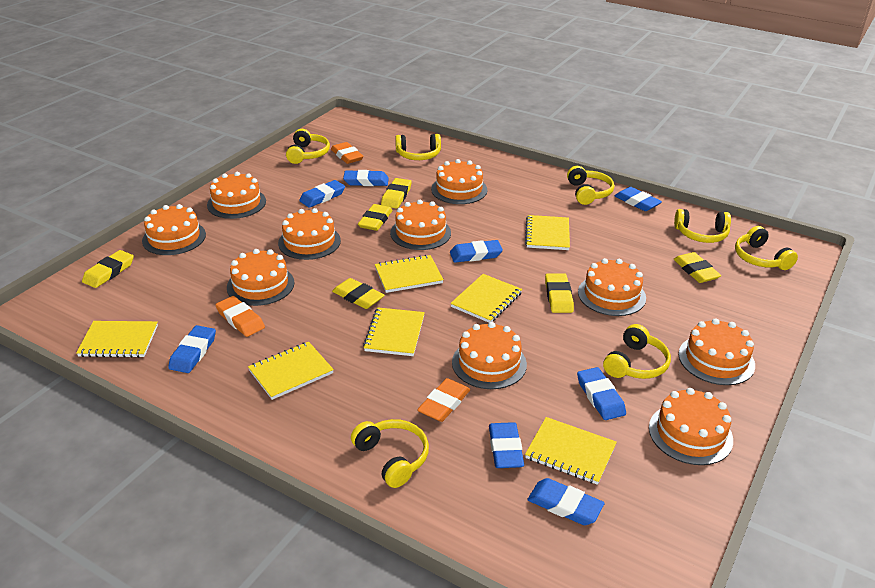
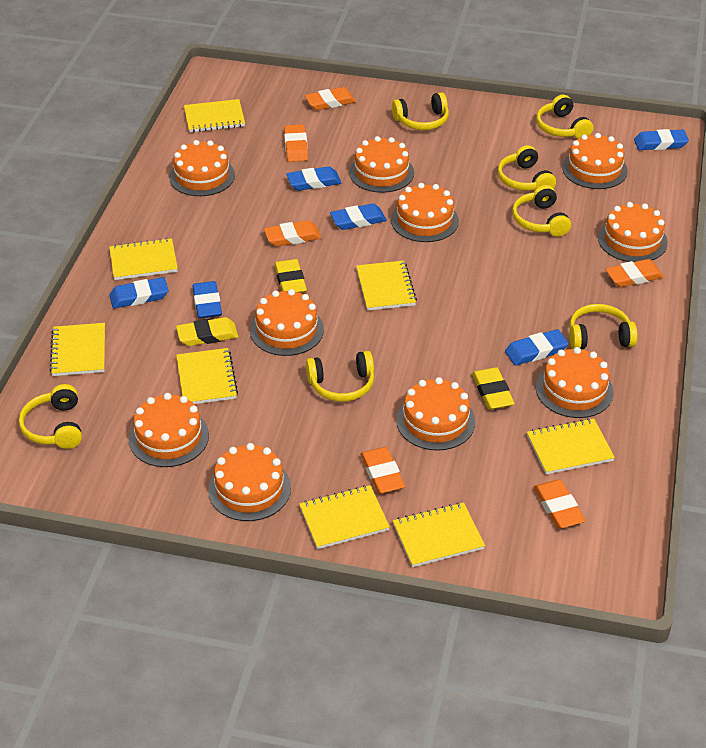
blue eraser: 8 -> 6
orange eraser: 3 -> 6
yellow eraser: 6 -> 3
yellow notebook: 7 -> 8

